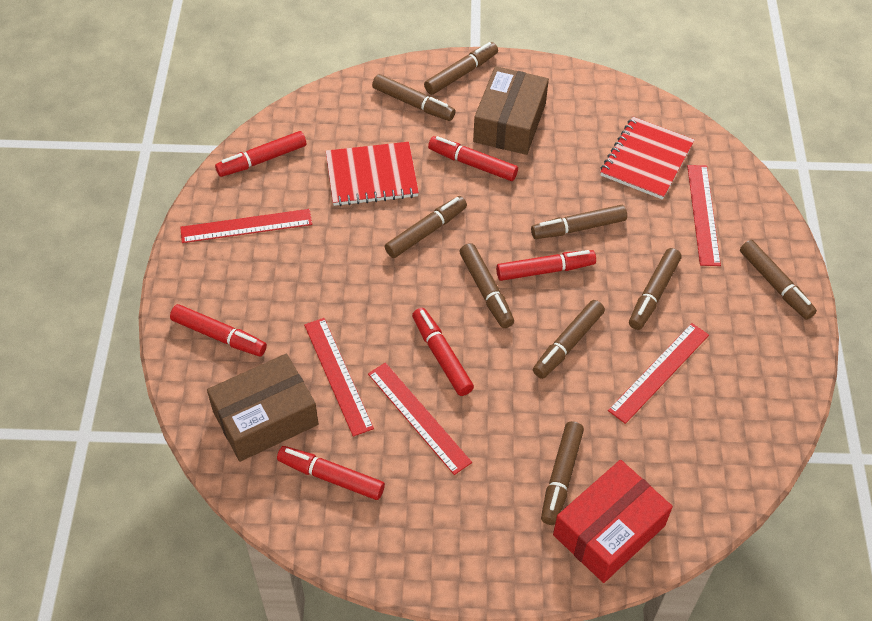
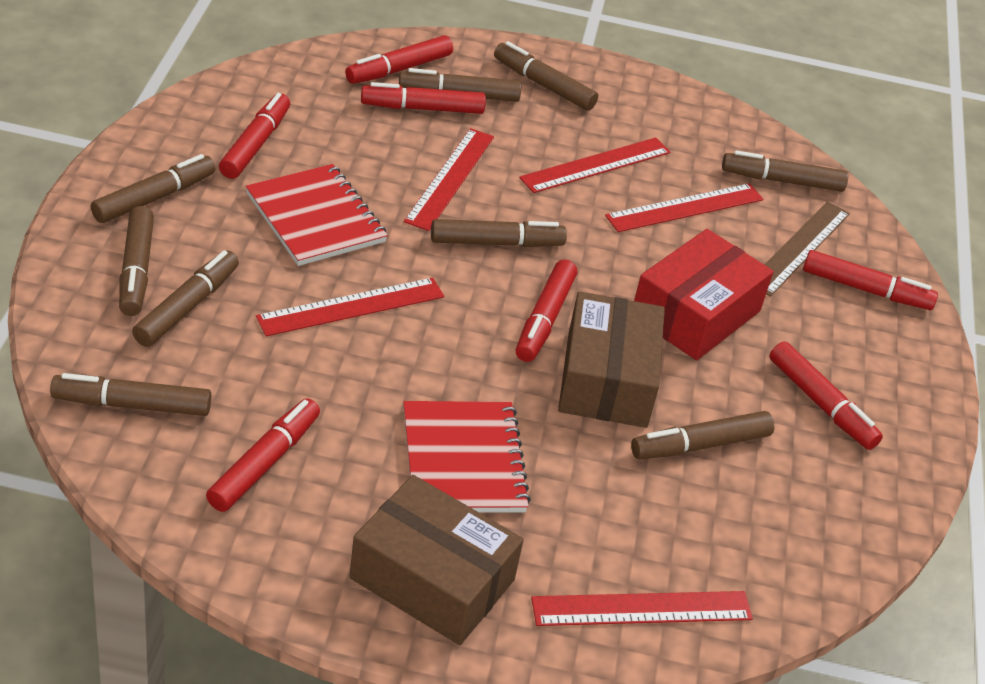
brown ruler: 0 -> 1
red marker: 6 -> 7

